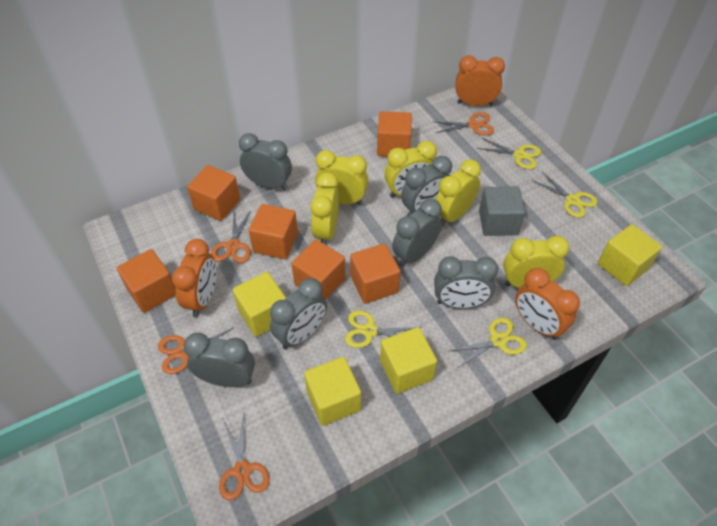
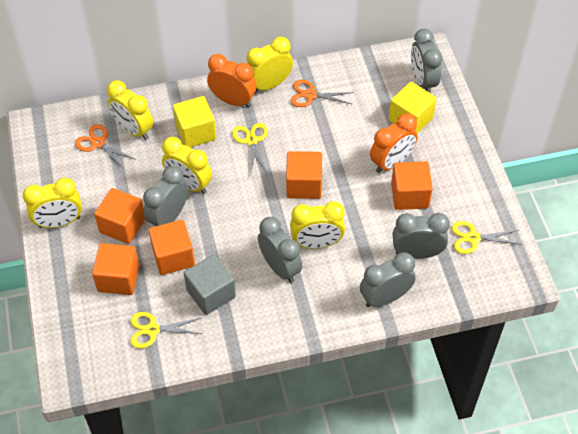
grey clock: 6 -> 5
orange clock: 3 -> 2
orange cube: 6 -> 5
orange scissors: 4 -> 2
yellow cube: 4 -> 2
yellow scissors: 4 -> 3

